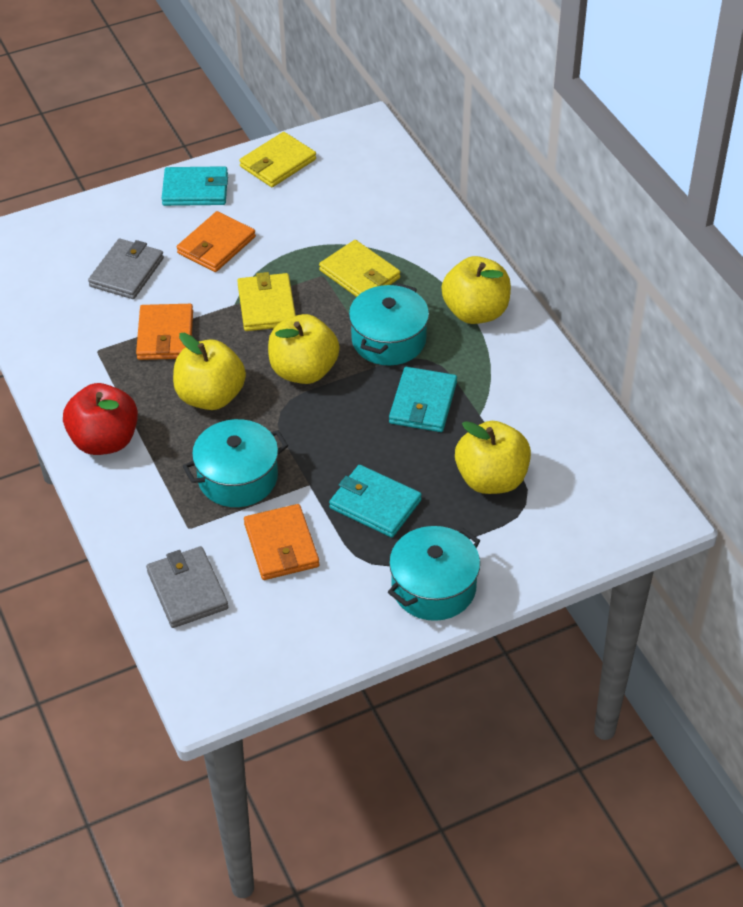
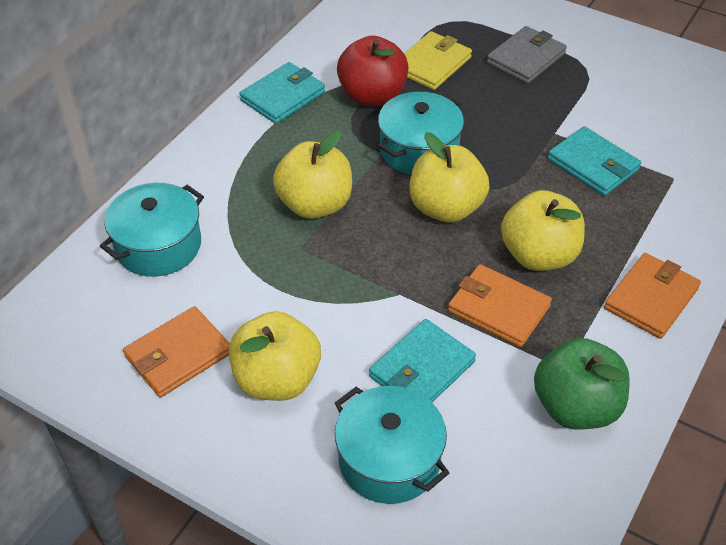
green apple: 0 -> 1
grey wallet: 2 -> 1
yellow wallet: 3 -> 1

